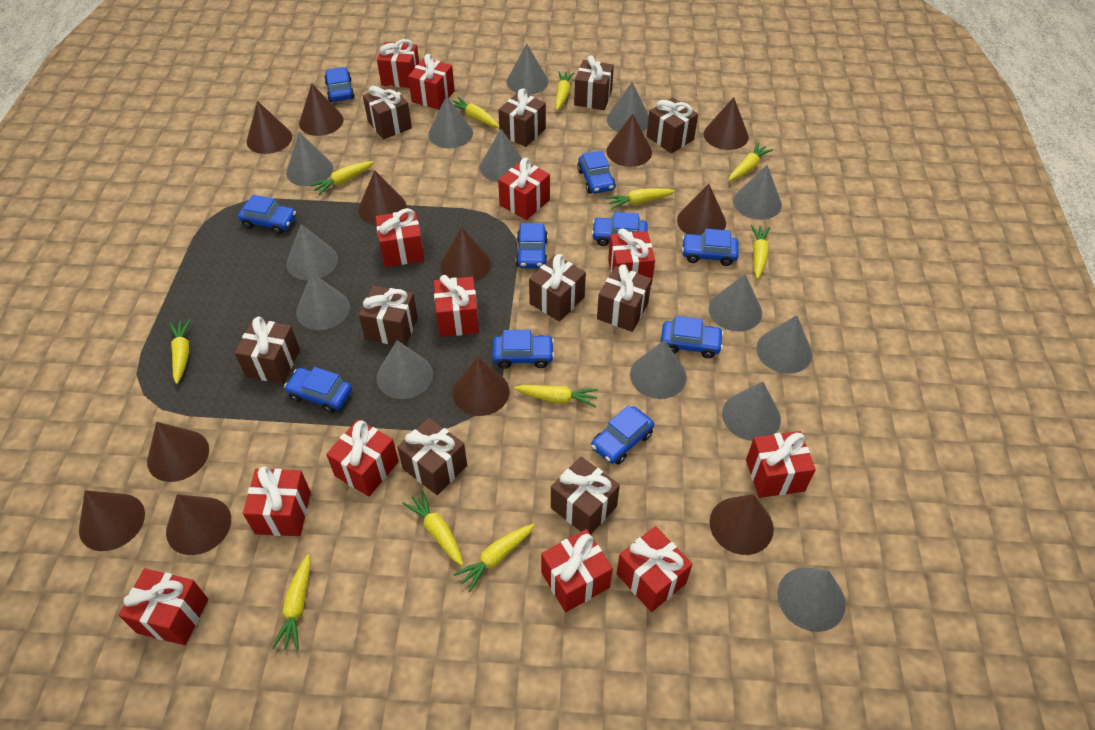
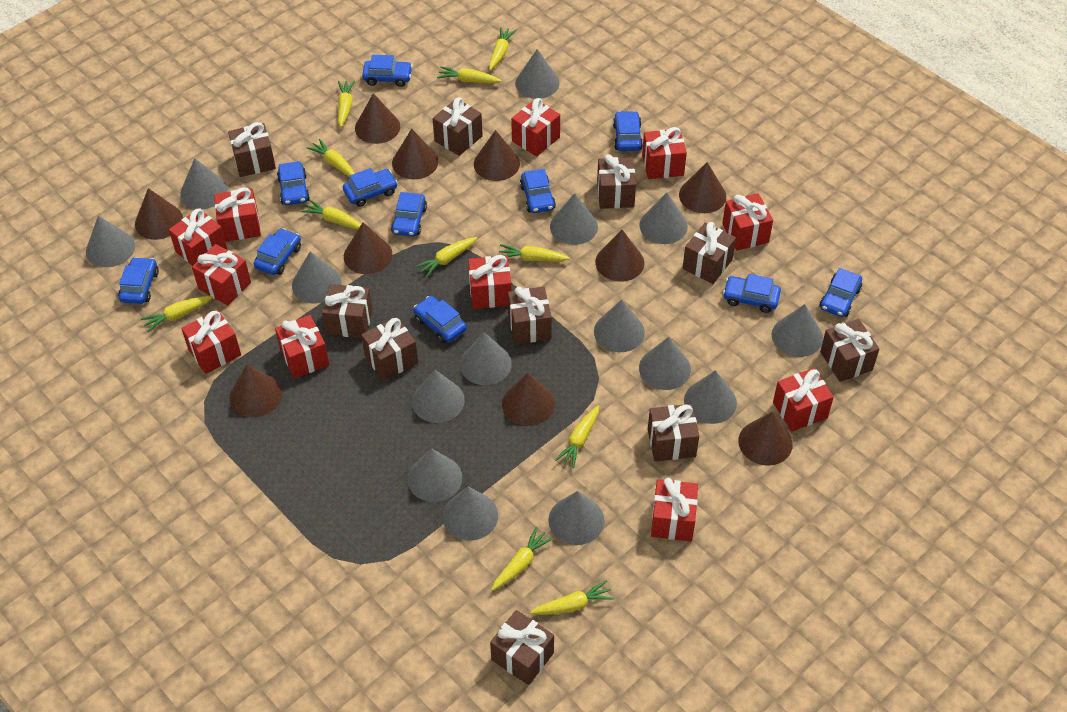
blue car: 10 -> 11
brown cone: 12 -> 10
grey cone: 14 -> 15
red gift: 12 -> 11

